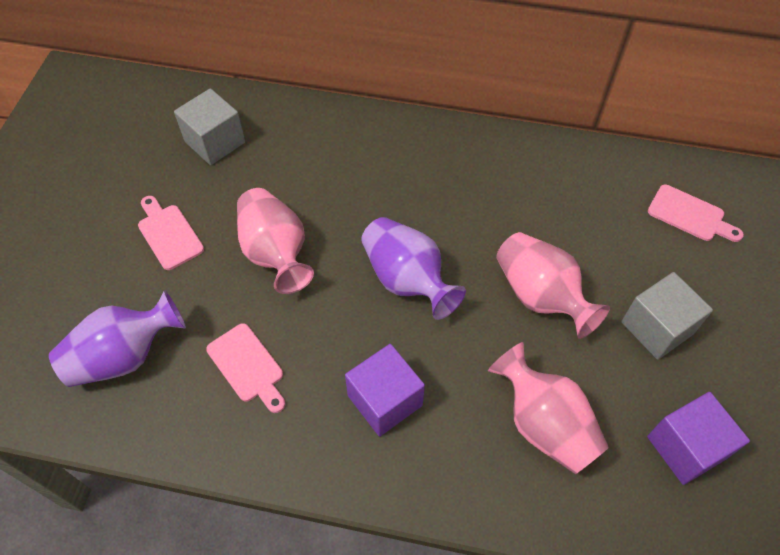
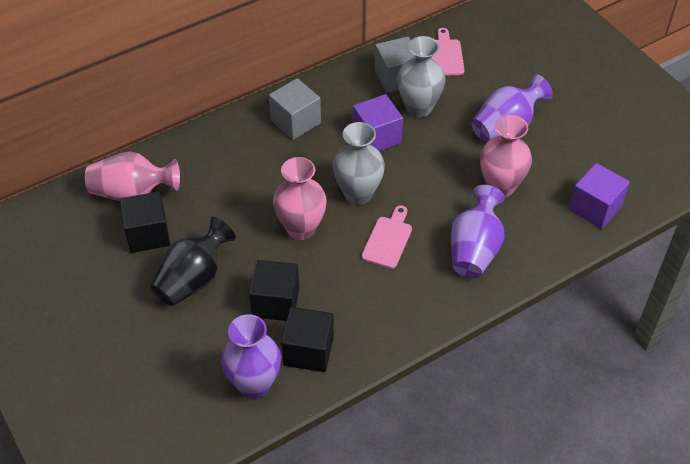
black cube: 0 -> 3
black vase: 0 -> 1
grey vase: 0 -> 2
pink cutting board: 3 -> 2
purple vase: 2 -> 3

